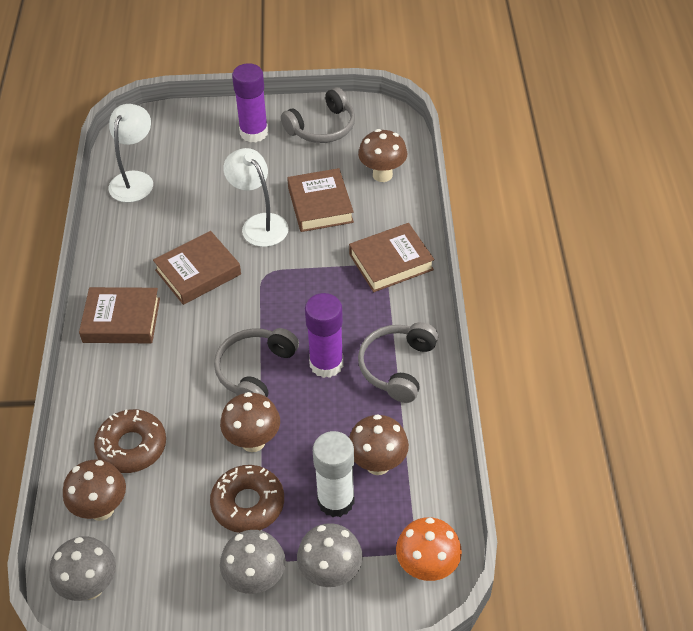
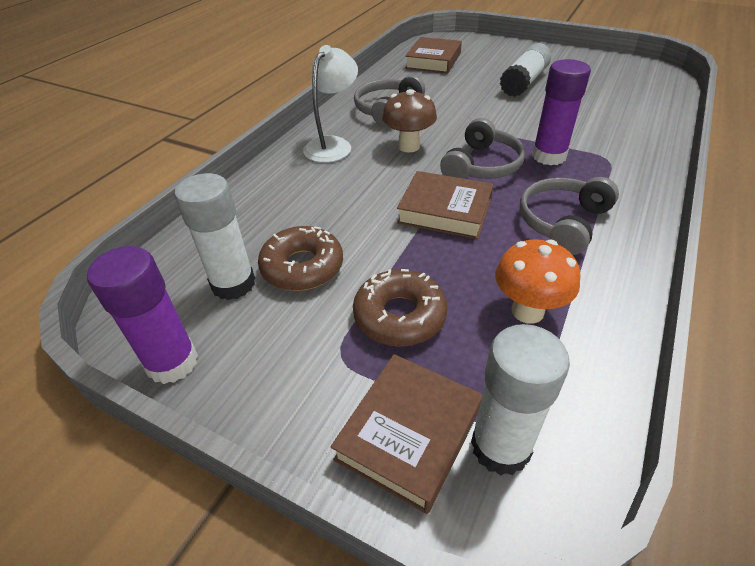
brown book: 4 -> 3
brown mushroom: 4 -> 1
grey mushroom: 3 -> 0
white glue stick: 1 -> 3
white lamp: 2 -> 1

